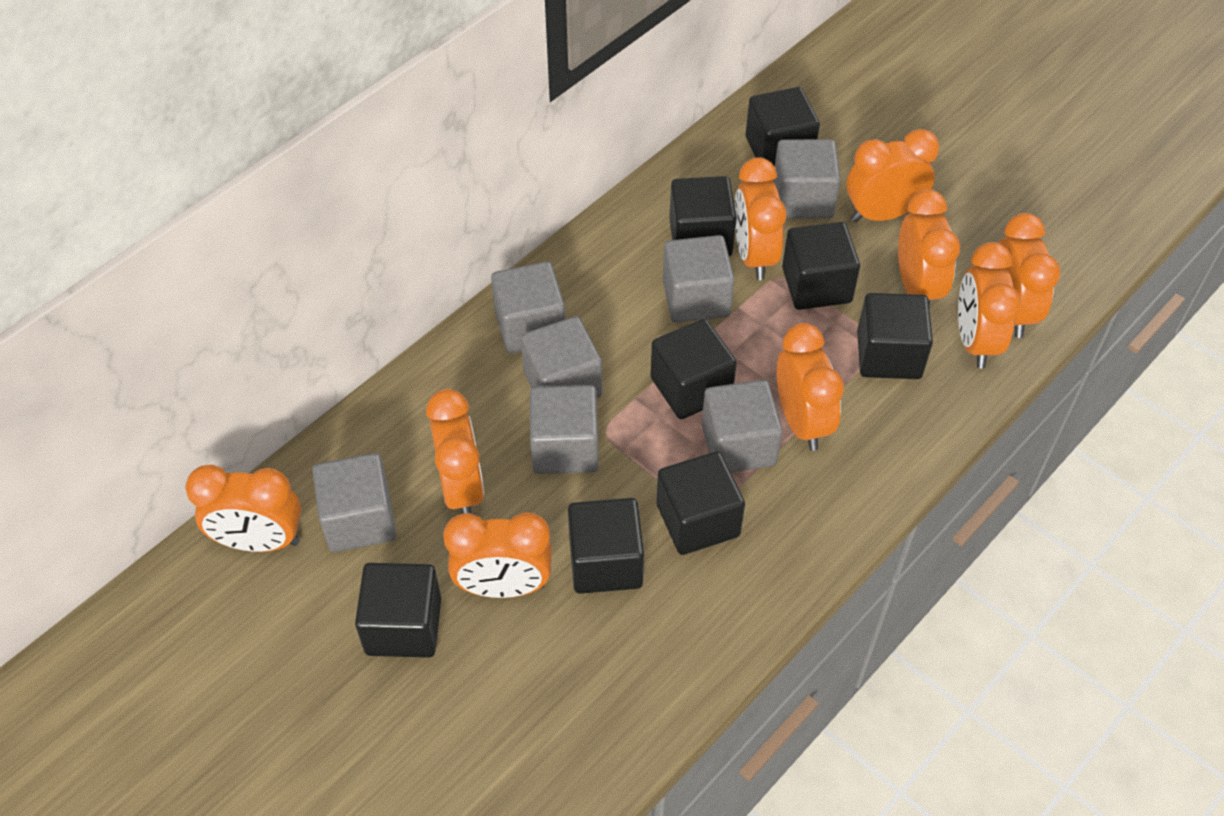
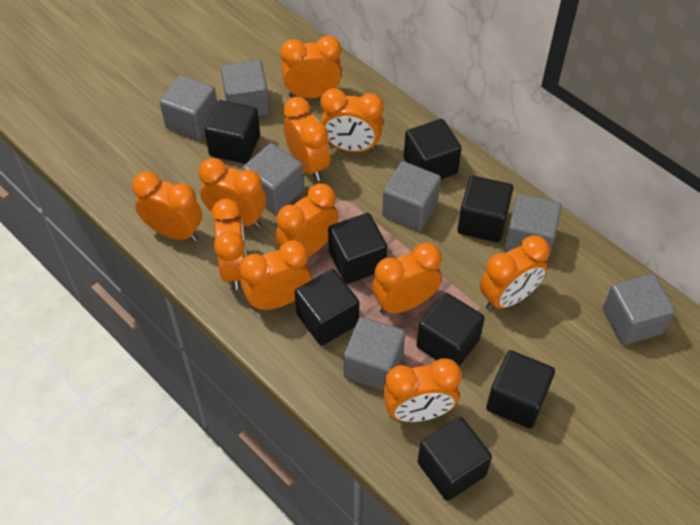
orange clock: 9 -> 11

